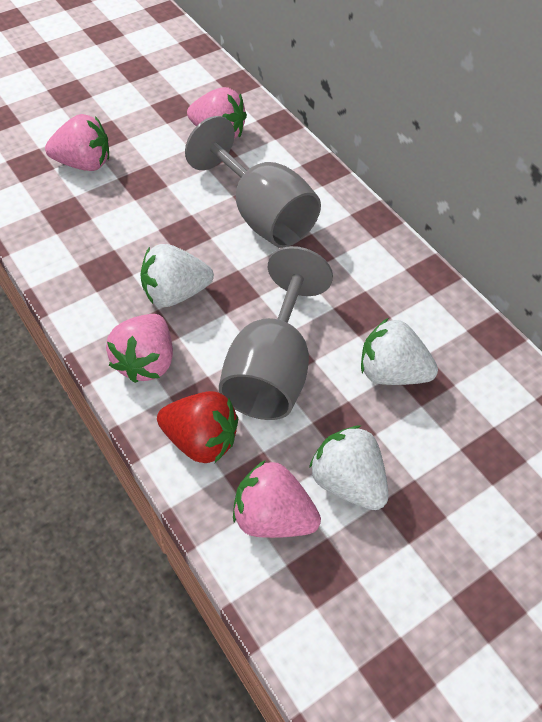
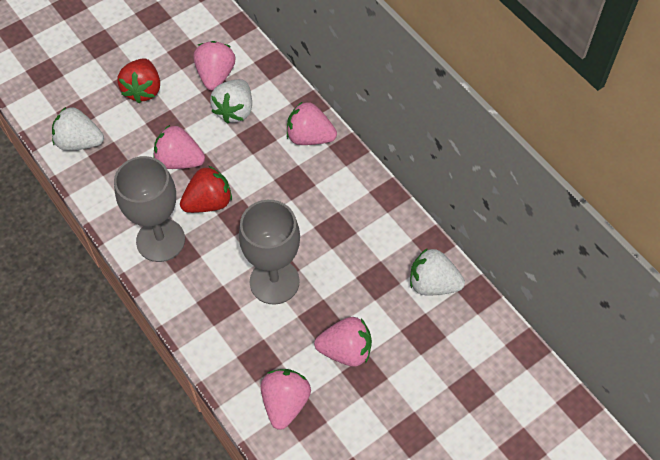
pink strawberry: 4 -> 5
red strawberry: 1 -> 2

